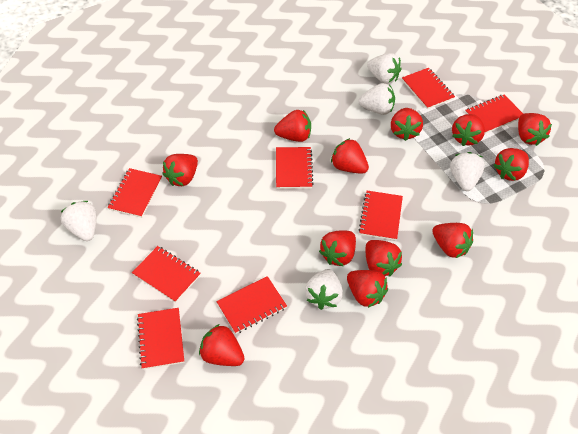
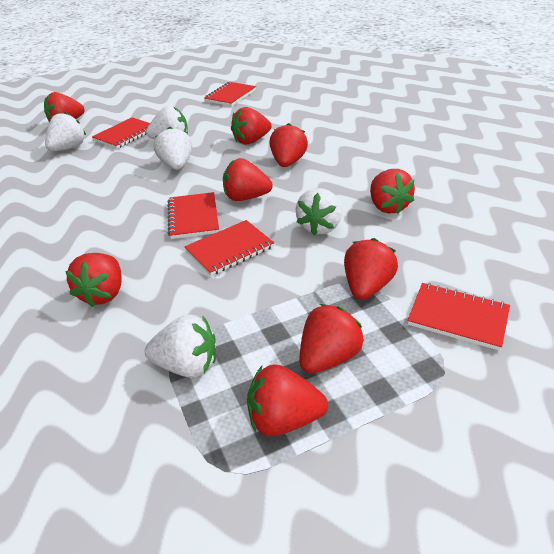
red notebook: 8 -> 5
red strawberry: 12 -> 9

